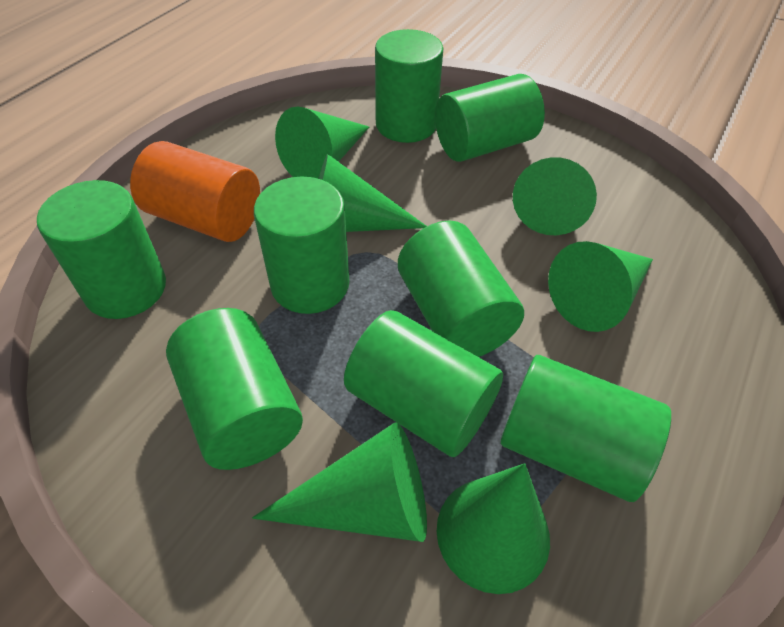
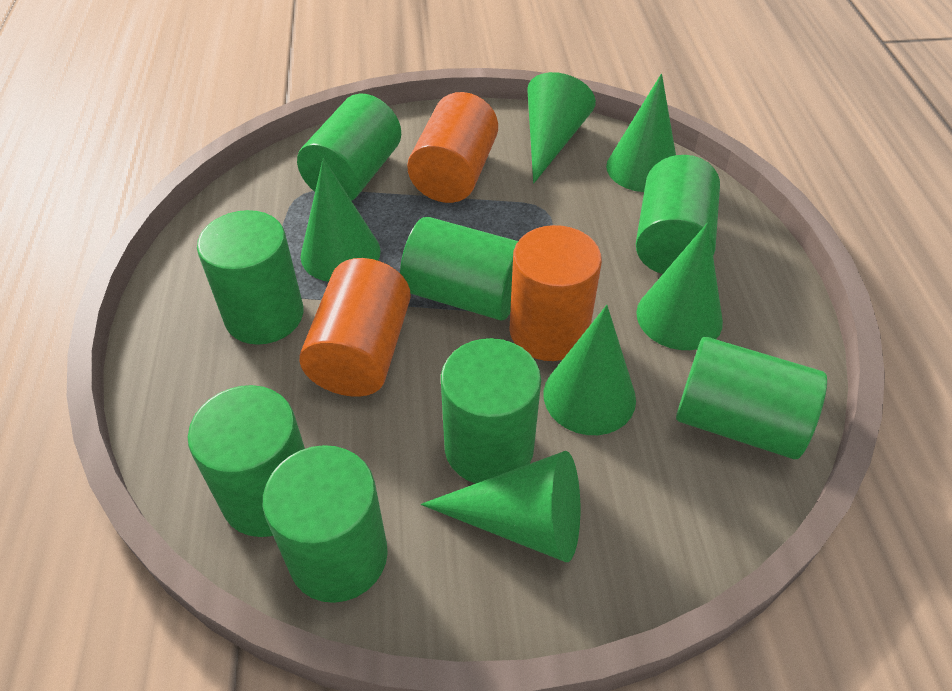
orange cylinder: 1 -> 3

